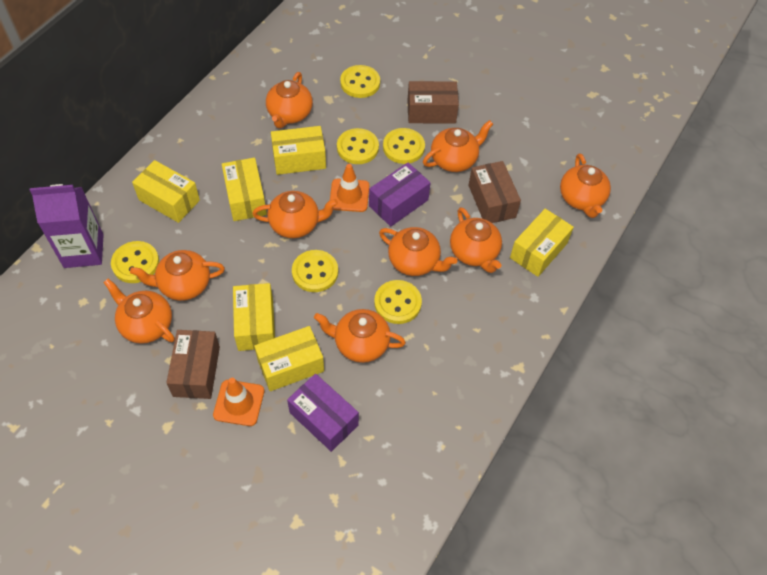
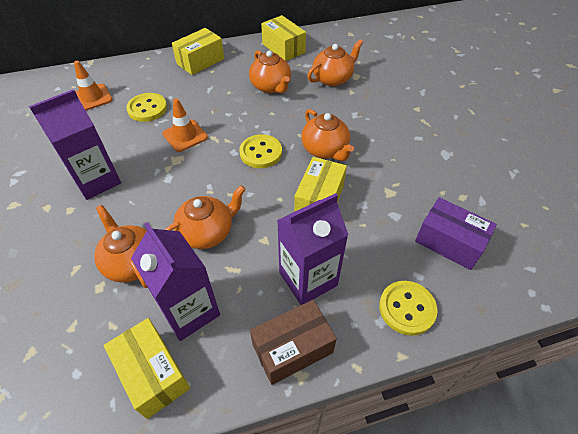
brown box: 3 -> 1
orange teapot: 9 -> 5
purple box: 2 -> 1
purple carton: 1 -> 3
yellow box: 6 -> 4
yellow button: 6 -> 3

